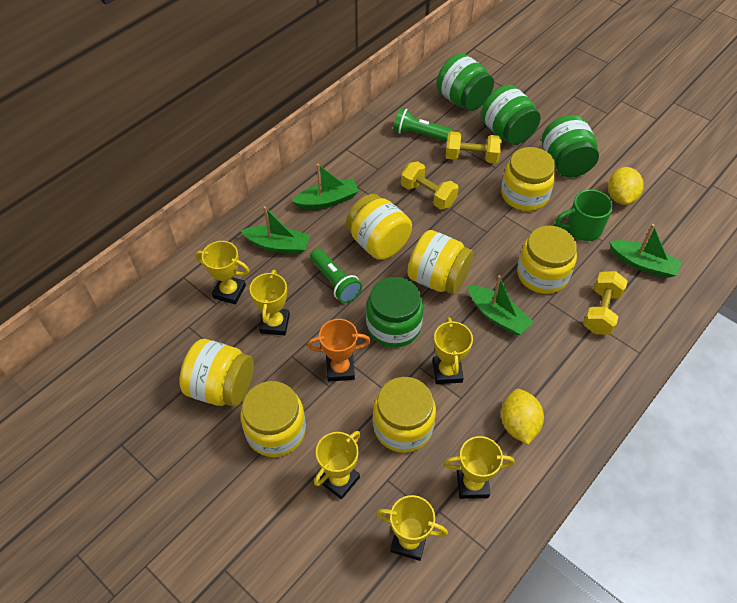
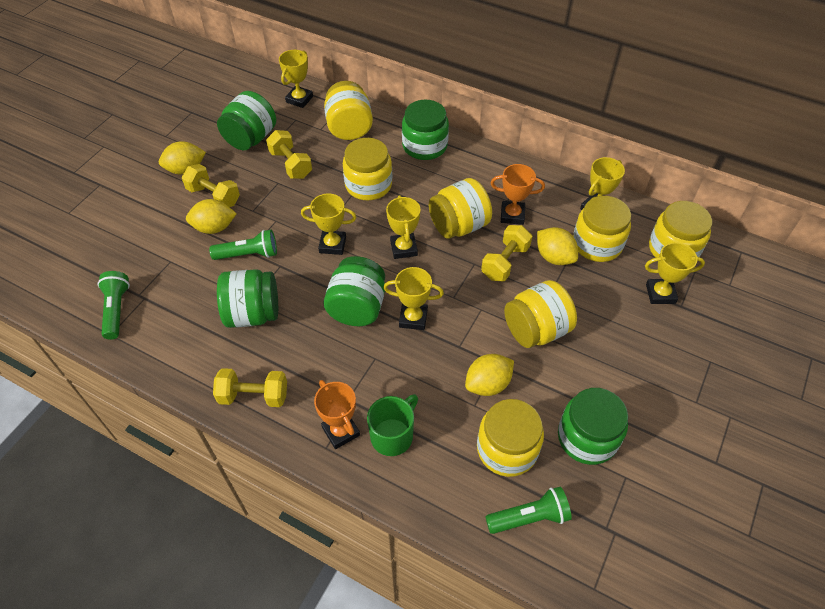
green boat: 4 -> 0
green flashlight: 2 -> 3
green jar: 4 -> 5
orange trophy: 1 -> 2
yellow dumbbell: 3 -> 4
yellow lemon: 2 -> 4

